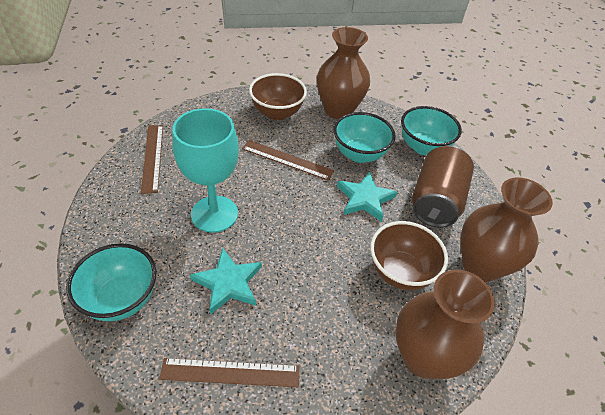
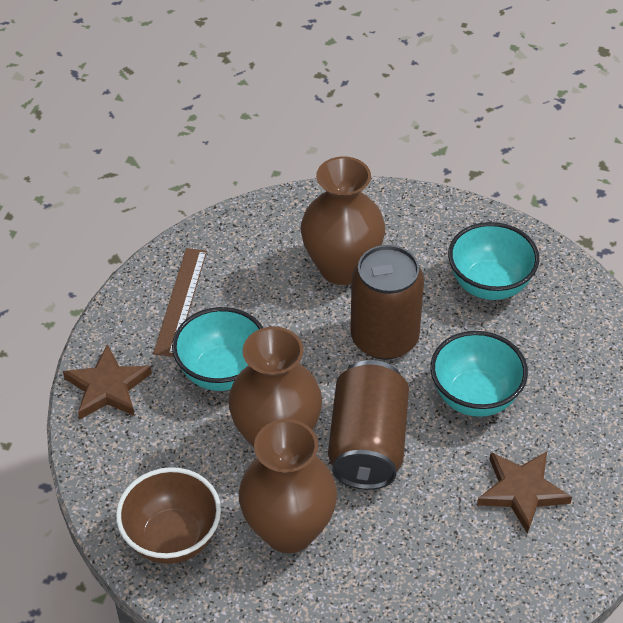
brown bowl: 2 -> 1
brown can: 1 -> 2
brown ruler: 3 -> 1
brown star: 0 -> 2
turquoise goblet: 1 -> 0
turquoise star: 2 -> 0

